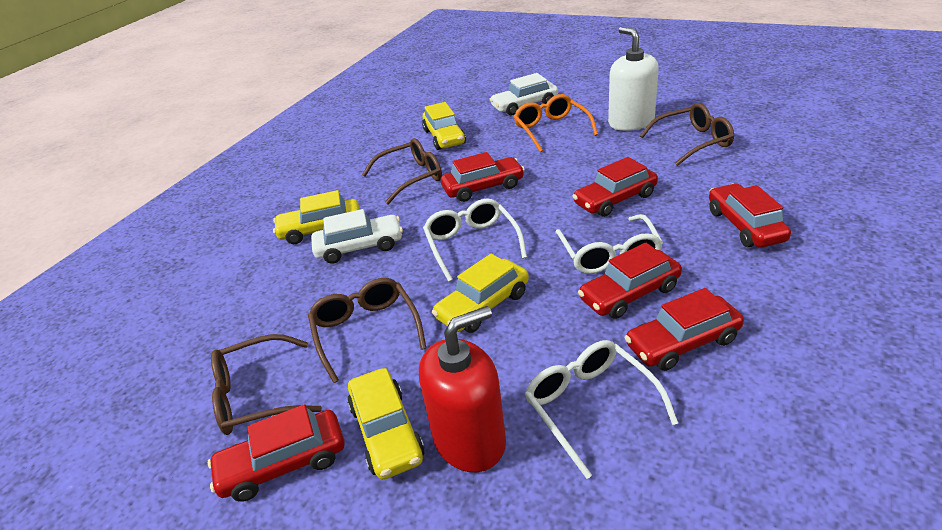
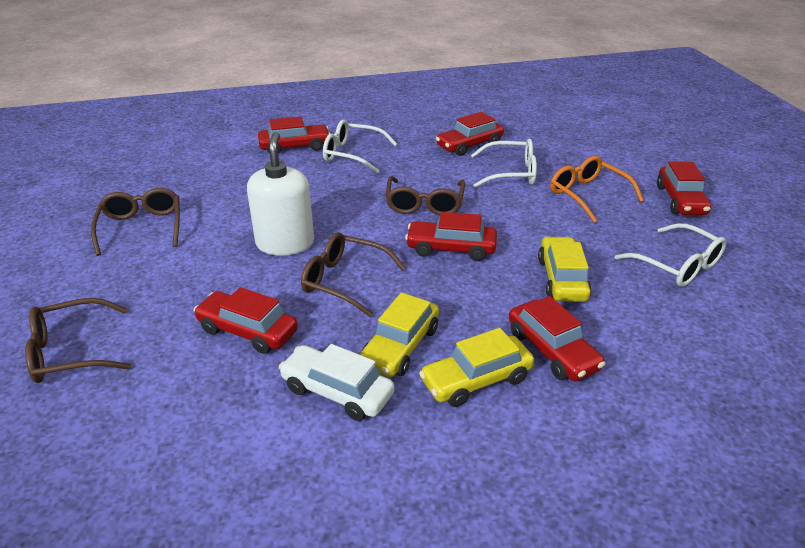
red soap dispenser: 1 -> 0
white car: 2 -> 1
yellow car: 4 -> 3

